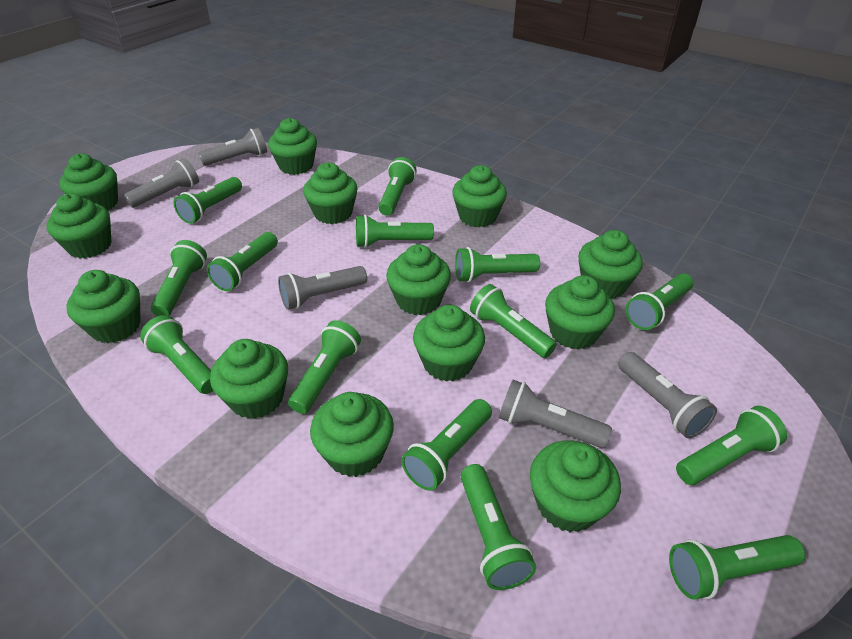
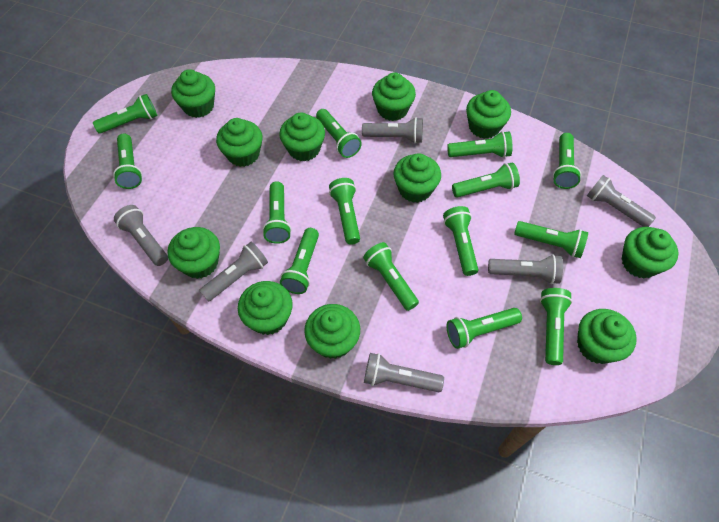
green cupcake: 13 -> 11
grey flashlight: 5 -> 6

